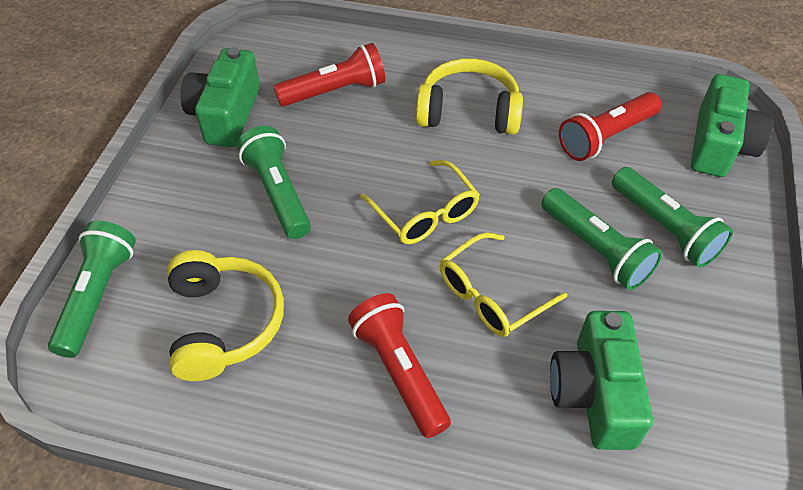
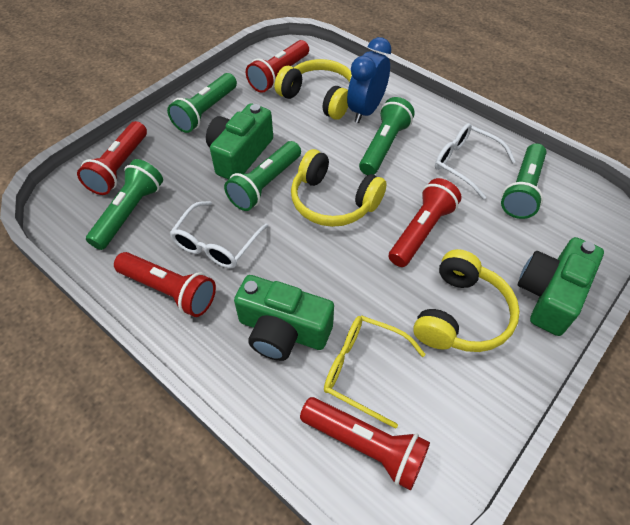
blue clock: 0 -> 1
green flashlight: 4 -> 5
red flashlight: 3 -> 5
white glasses: 0 -> 2
yellow glasses: 2 -> 1
yellow headphones: 2 -> 3

